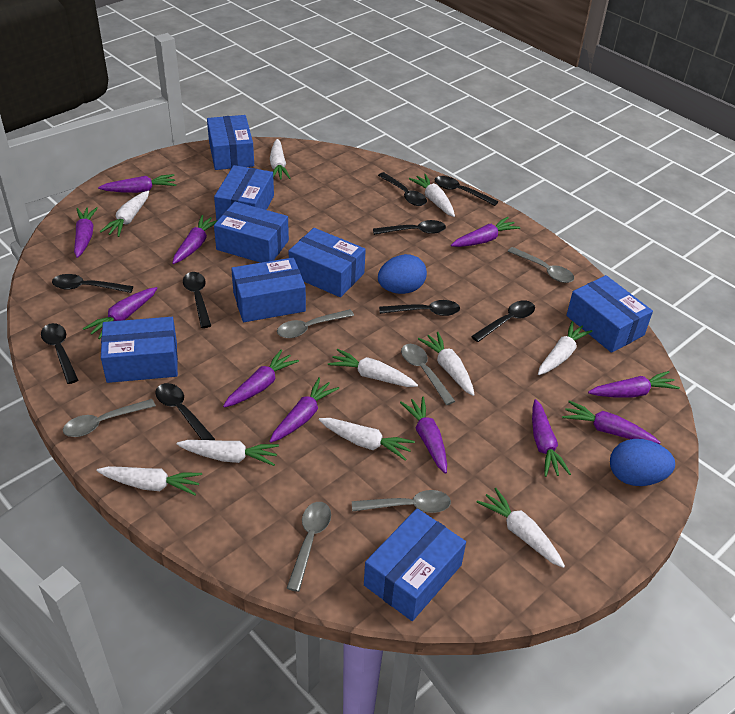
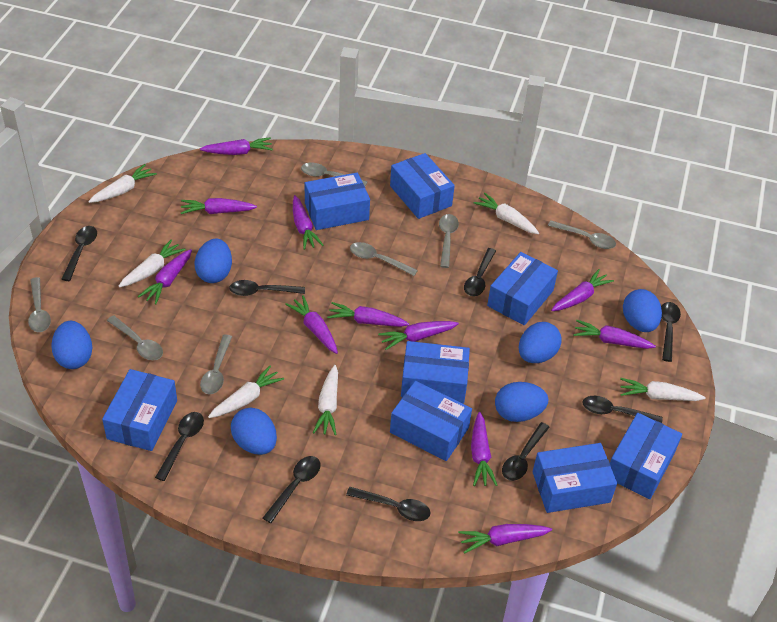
blue egg: 2 -> 6
grey spoon: 6 -> 7
white carrot: 10 -> 6

